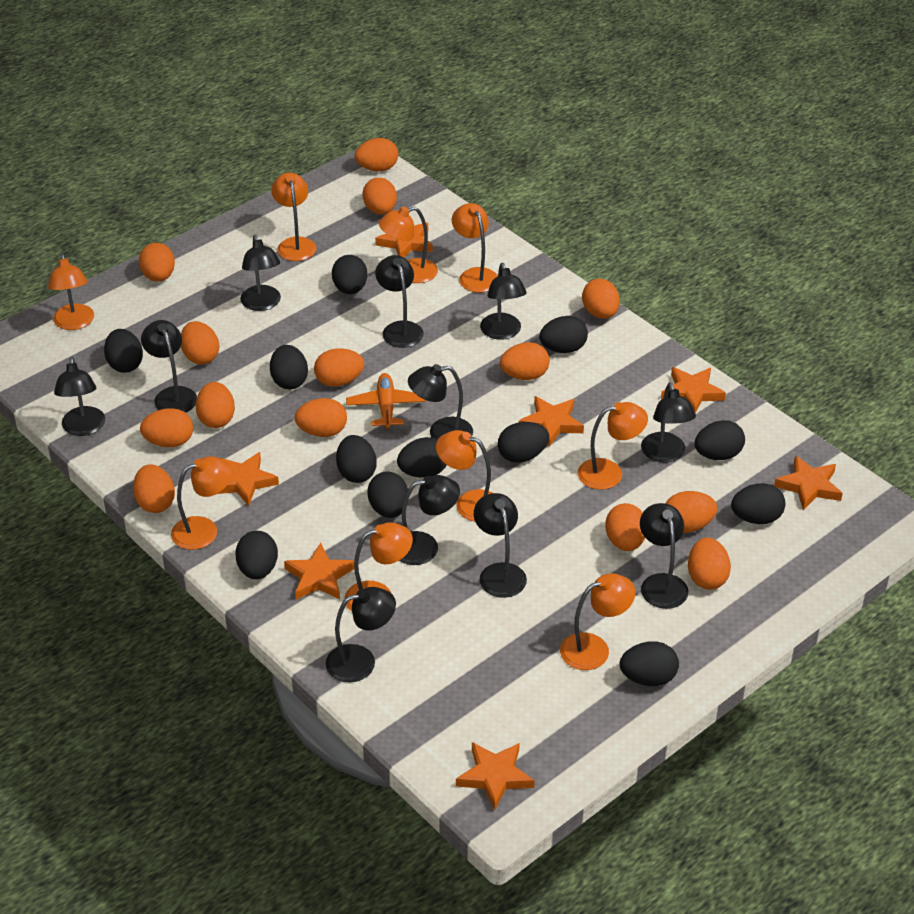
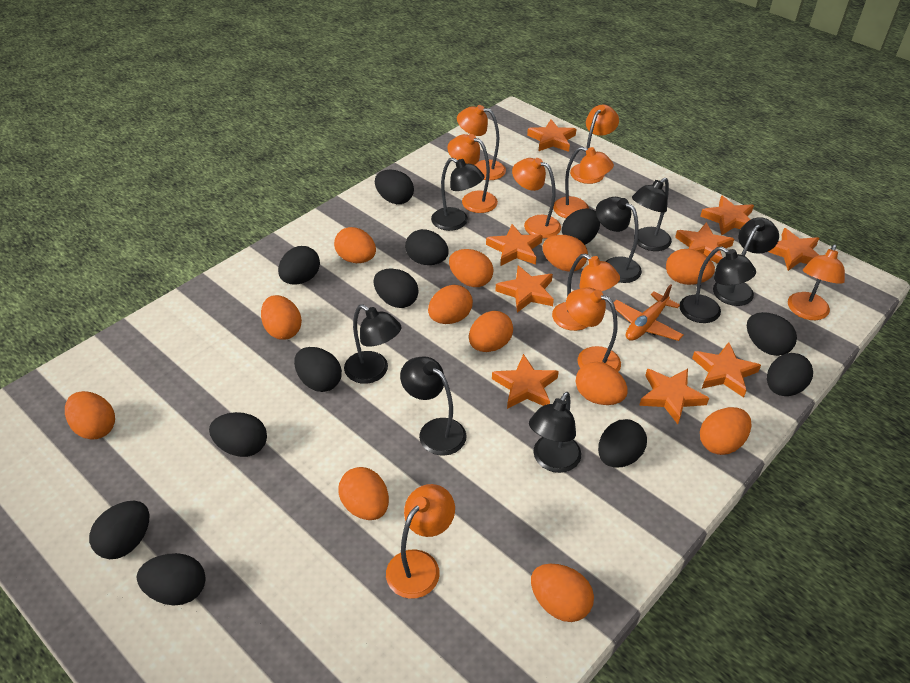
black lamp: 11 -> 8
orange egg: 14 -> 12
orange star: 7 -> 9

